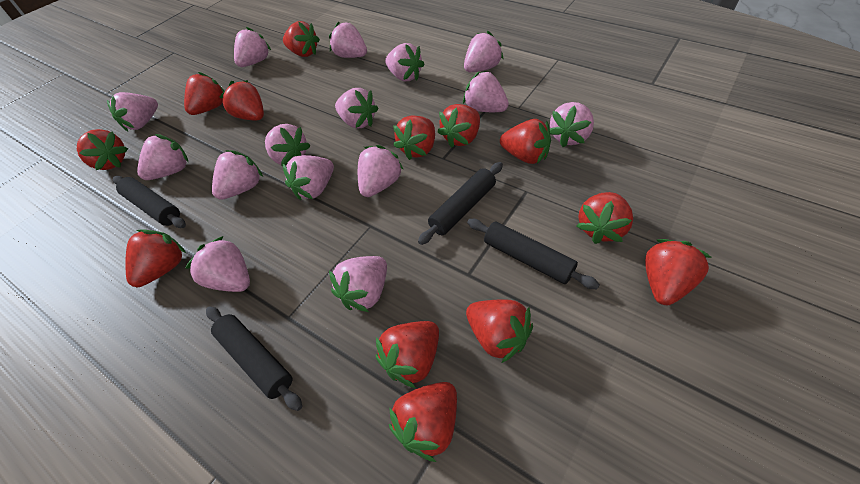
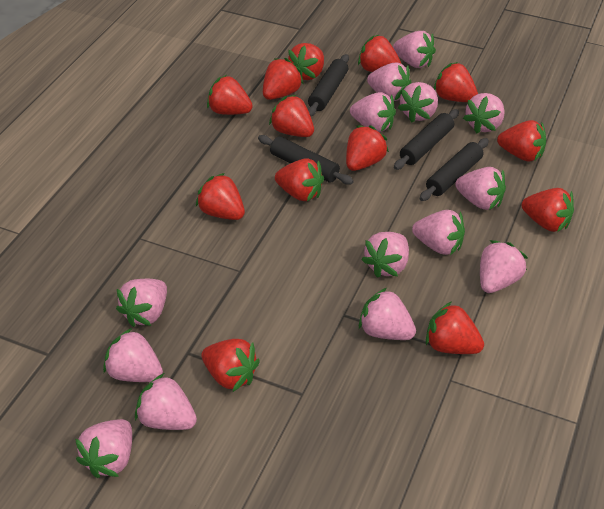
pink strawberry: 15 -> 14

